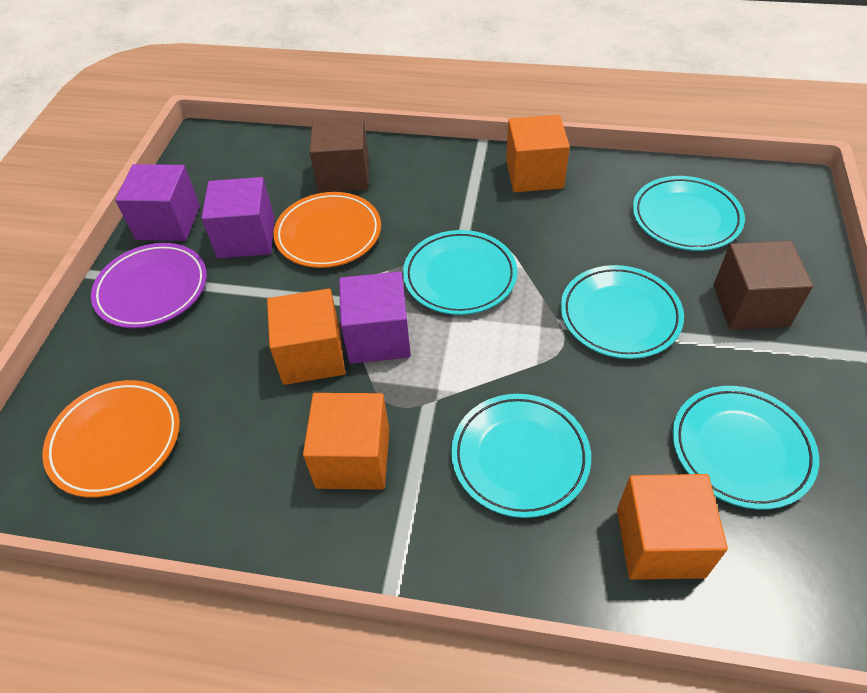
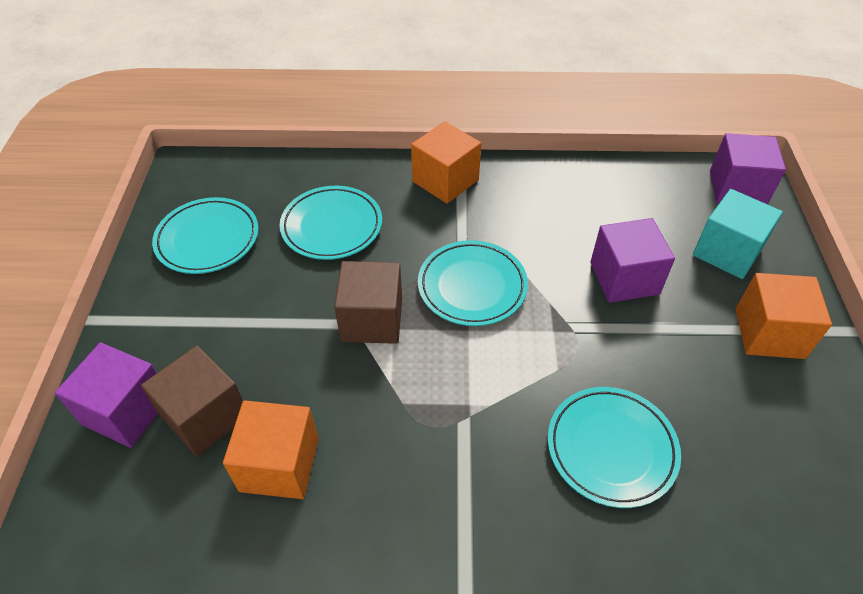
orange cube: 4 -> 3
orange plate: 2 -> 0
purple plate: 1 -> 0
turquoise cube: 0 -> 1
turquoise plate: 5 -> 4

